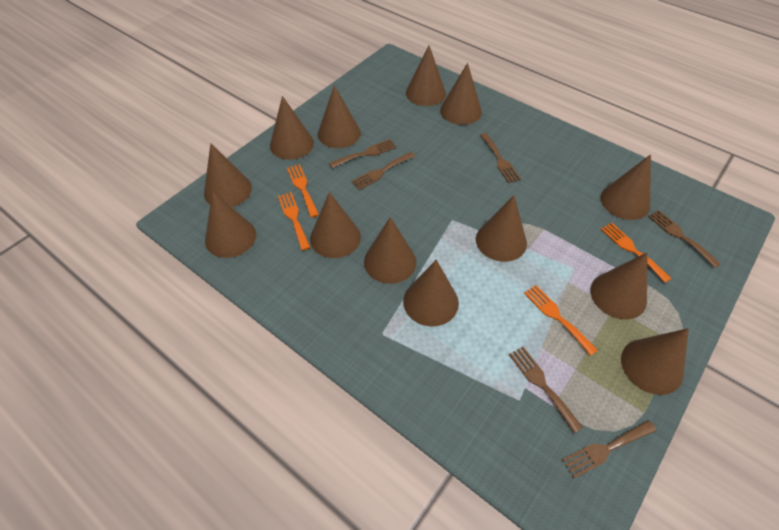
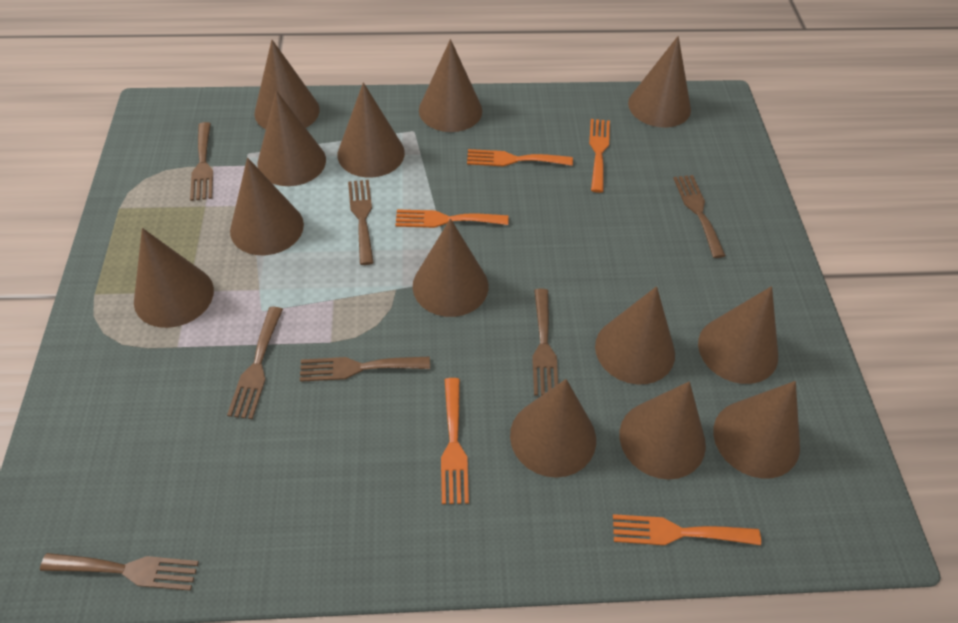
brown fork: 6 -> 7
orange fork: 4 -> 5

